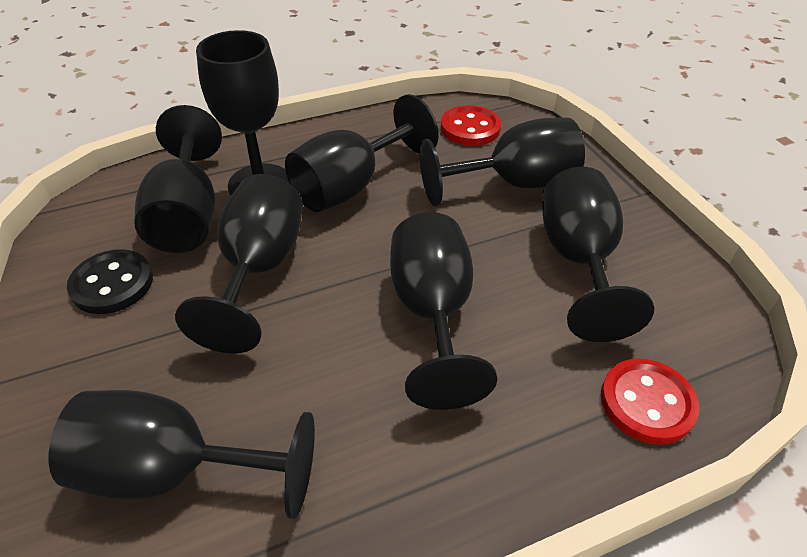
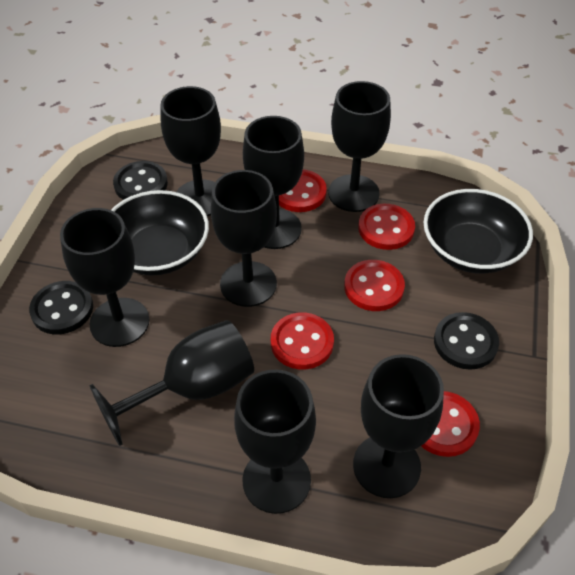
black bowl: 0 -> 2
black button: 1 -> 3
red button: 2 -> 5

